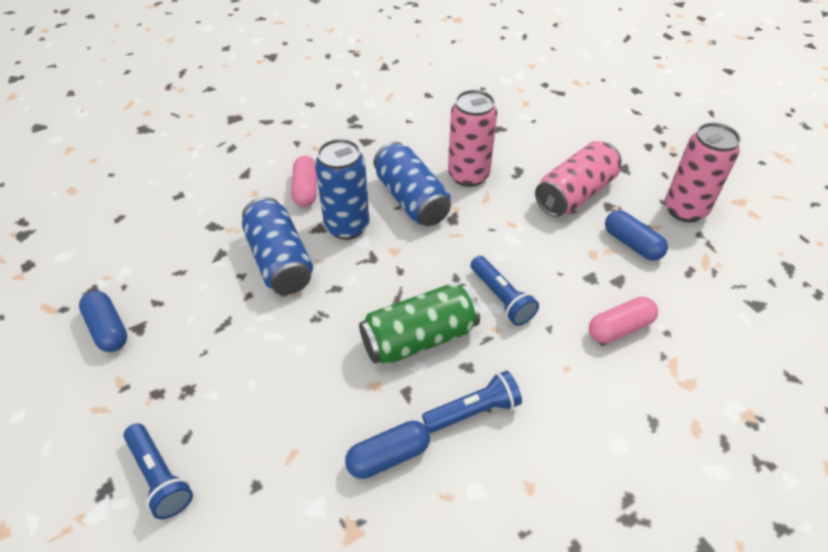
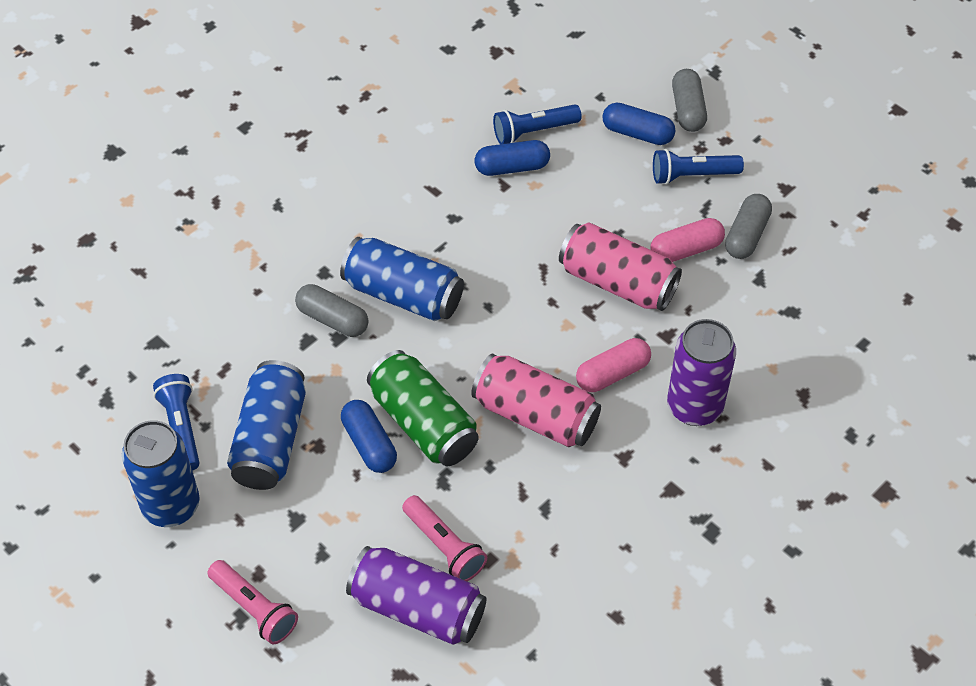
grey capsule: 0 -> 3
pink can: 3 -> 2
pink flashlight: 0 -> 2
purple can: 0 -> 2

